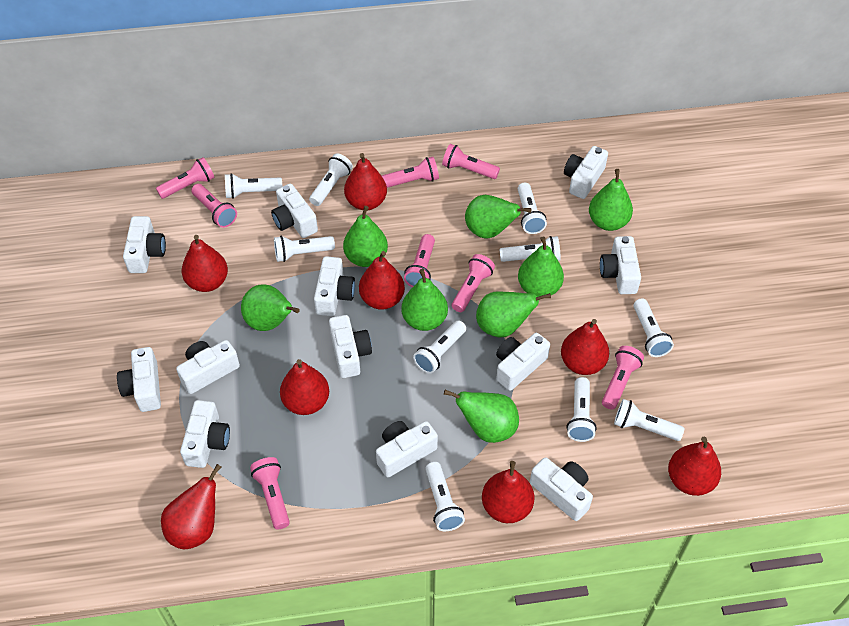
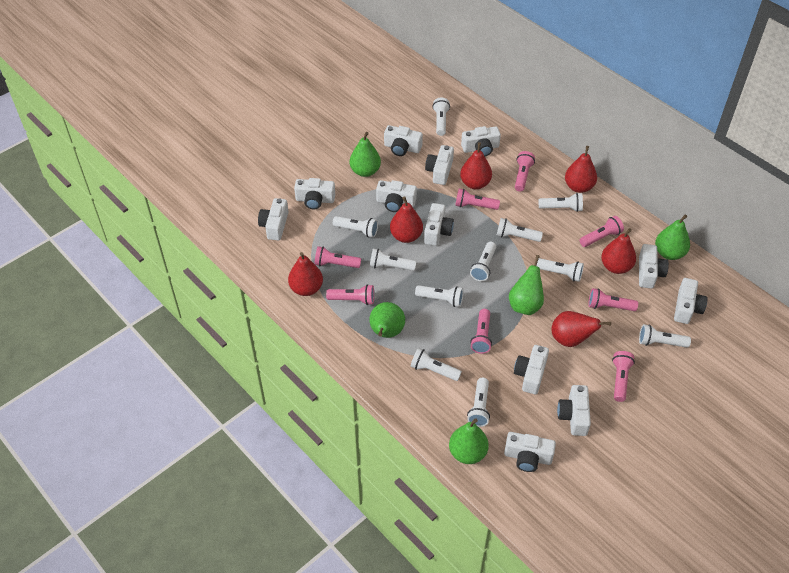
green pear: 8 -> 5
red pear: 8 -> 6
white flashlight: 10 -> 11

